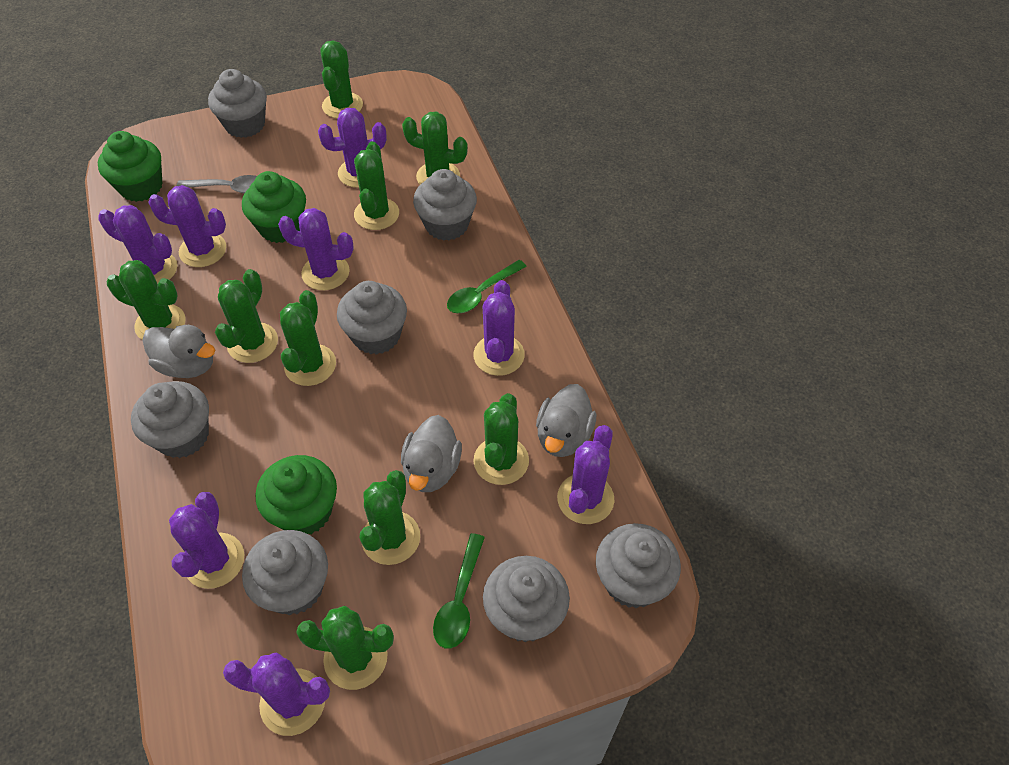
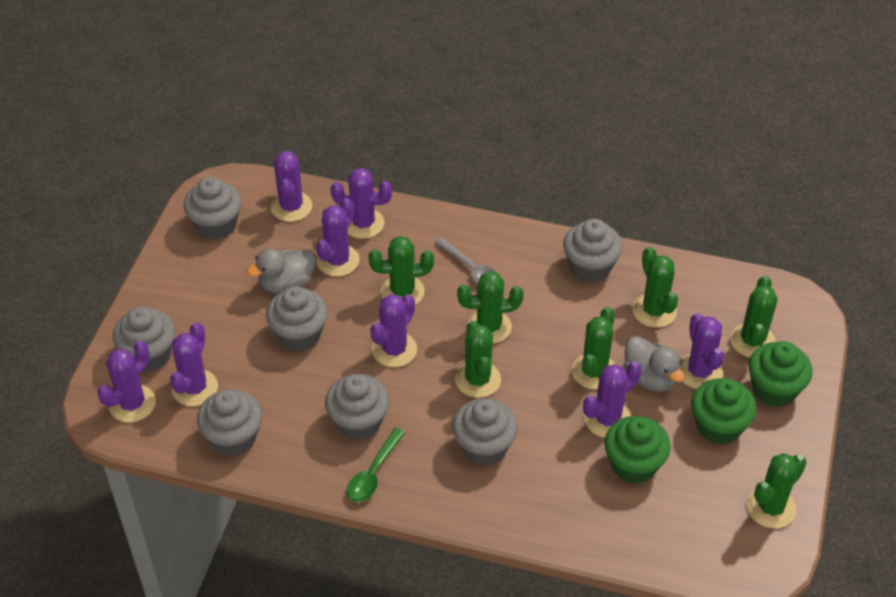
green cactus: 9 -> 7
green spoon: 2 -> 1
grey duck: 3 -> 2

